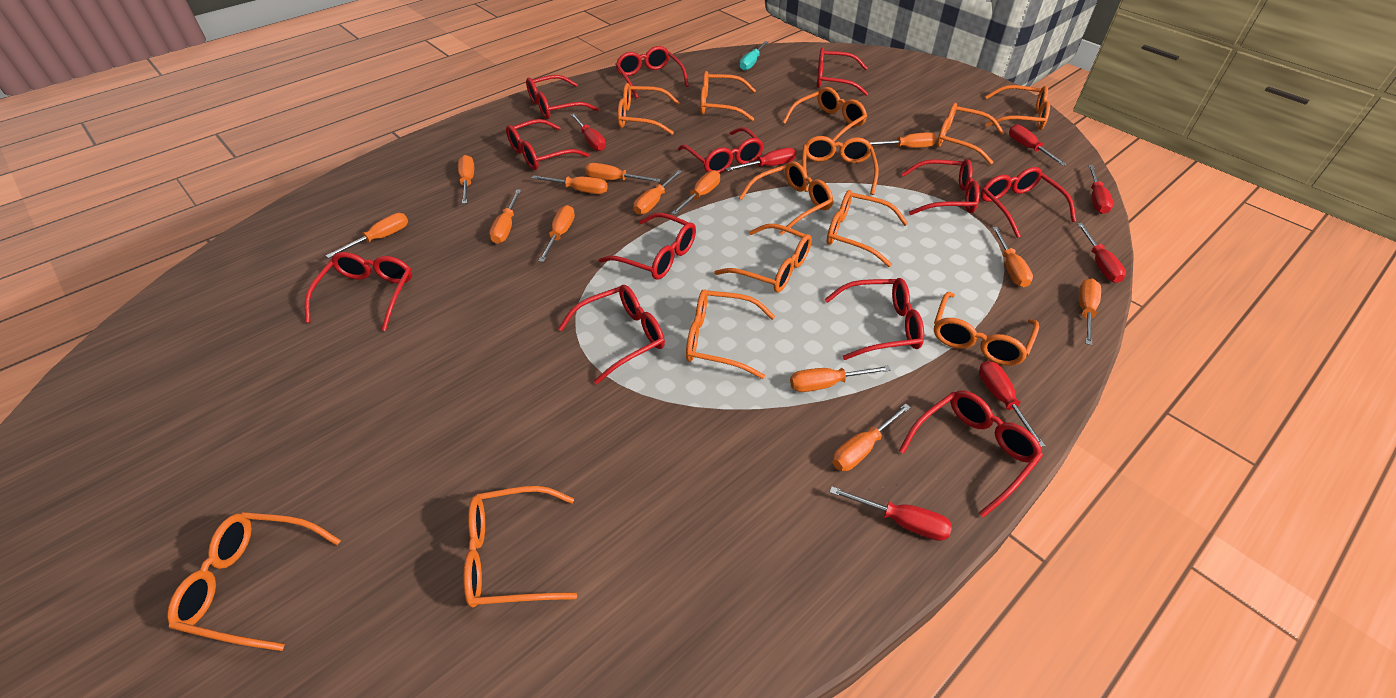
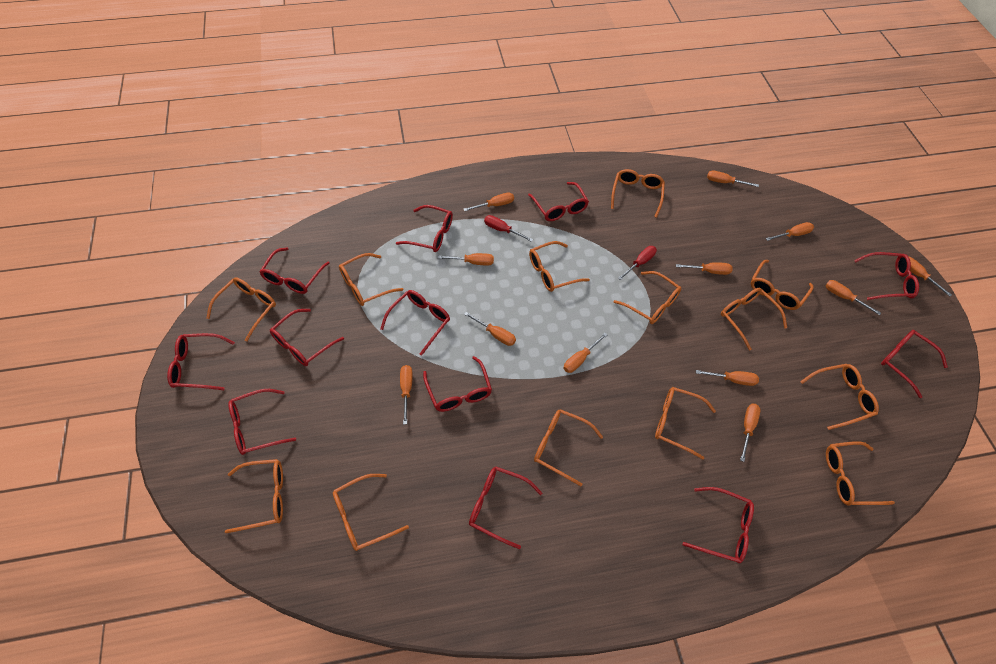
orange screwdriver: 13 -> 12
red screwdriver: 7 -> 2
turquoise screwdriver: 1 -> 0

